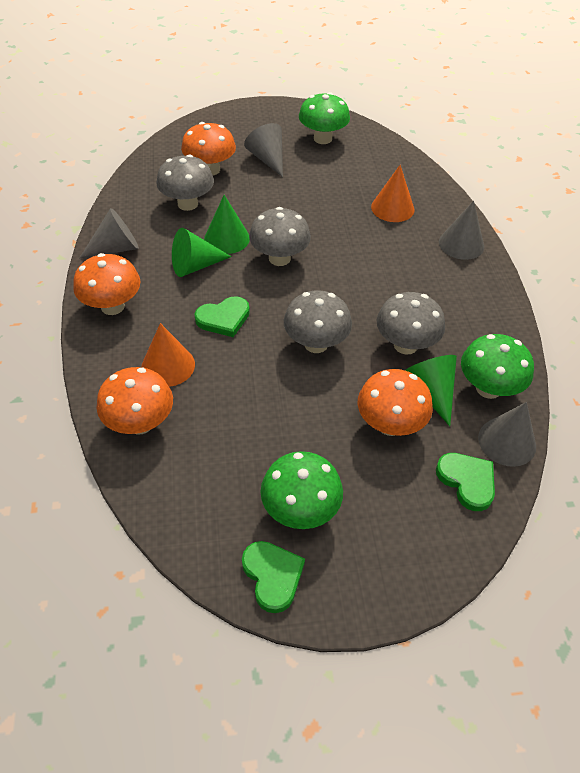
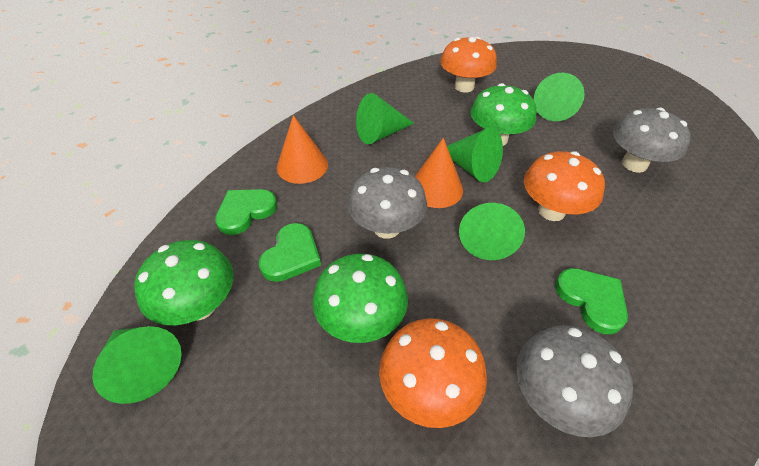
green cone: 3 -> 5
grey cone: 4 -> 0
grey mushroom: 4 -> 3
orange mushroom: 4 -> 3

